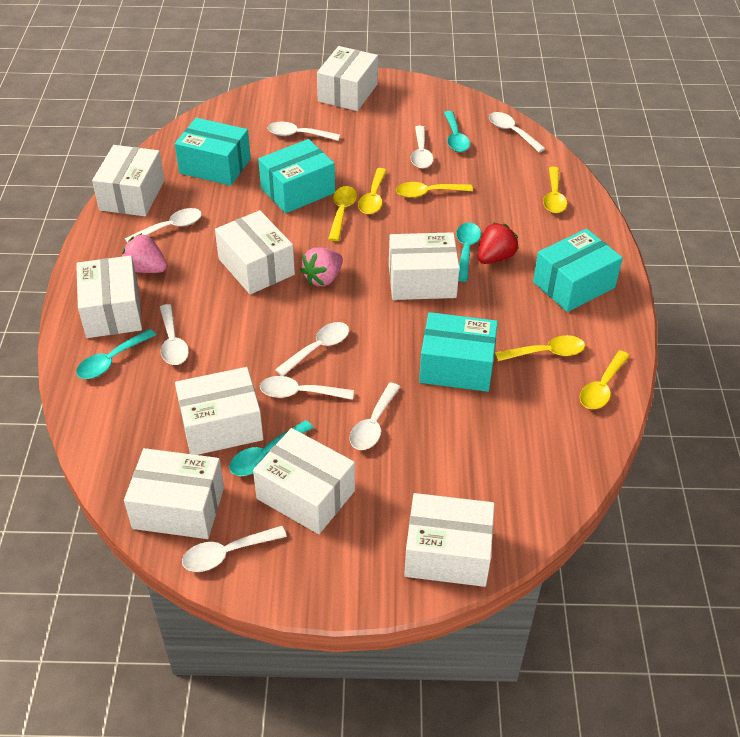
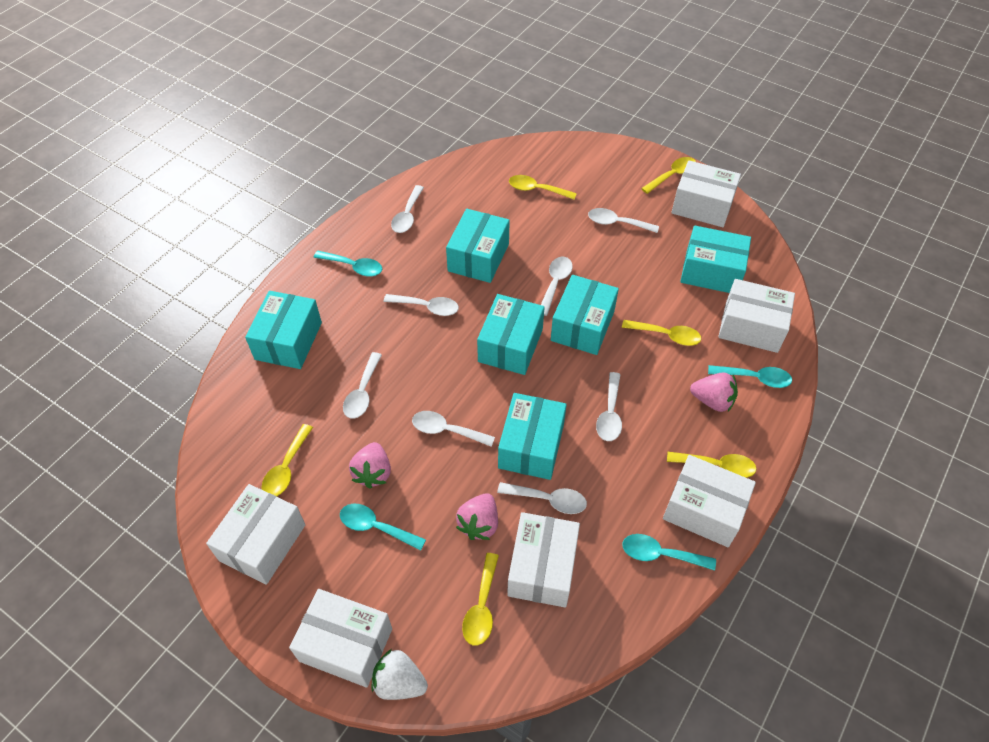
pink strawberry: 2 -> 3
red strawberry: 1 -> 0
turquoise box: 4 -> 6
white box: 9 -> 6
white spoon: 9 -> 8
white strawberry: 0 -> 1

